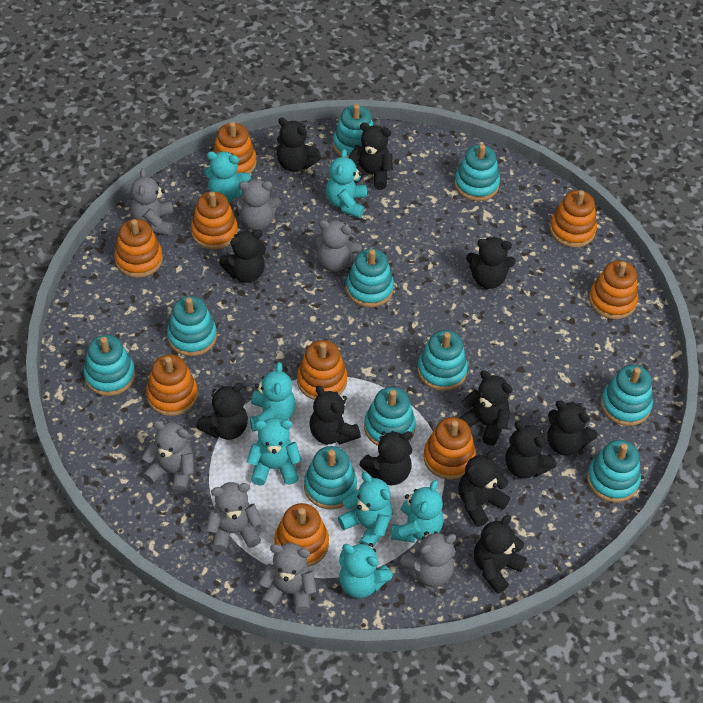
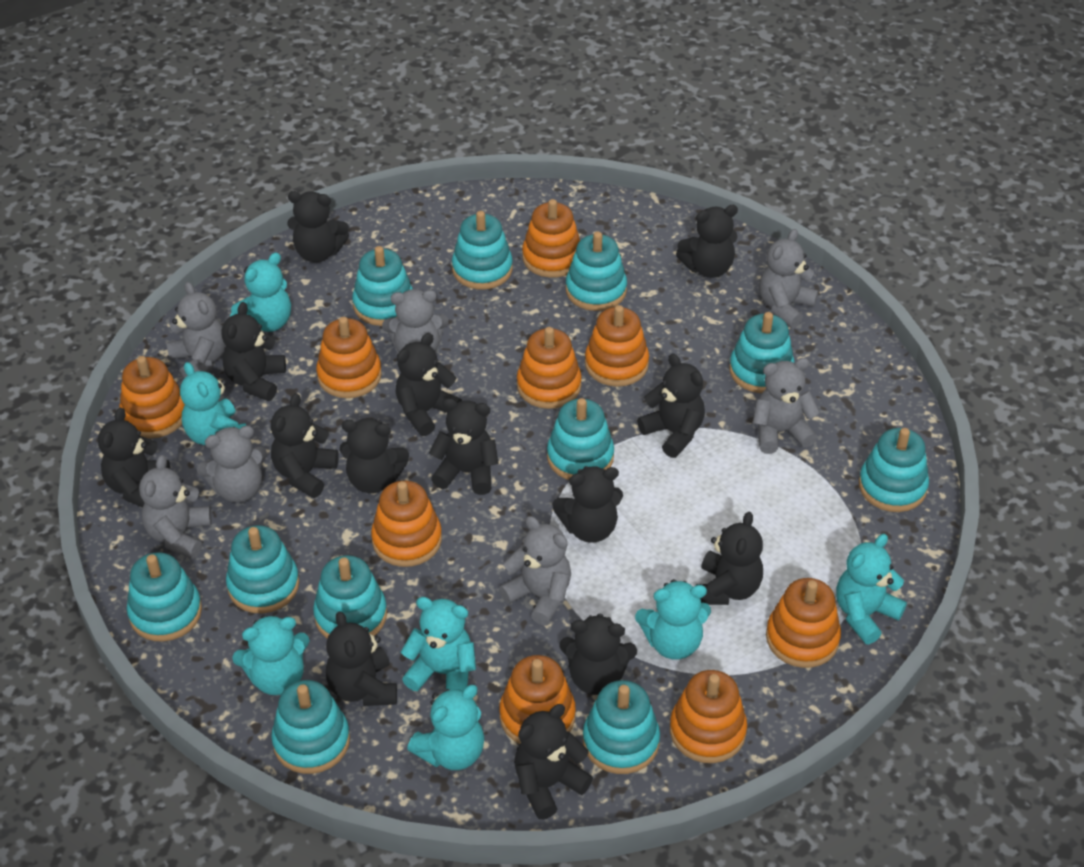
black teddy bear: 12 -> 14
turquoise stacking toy: 10 -> 11

